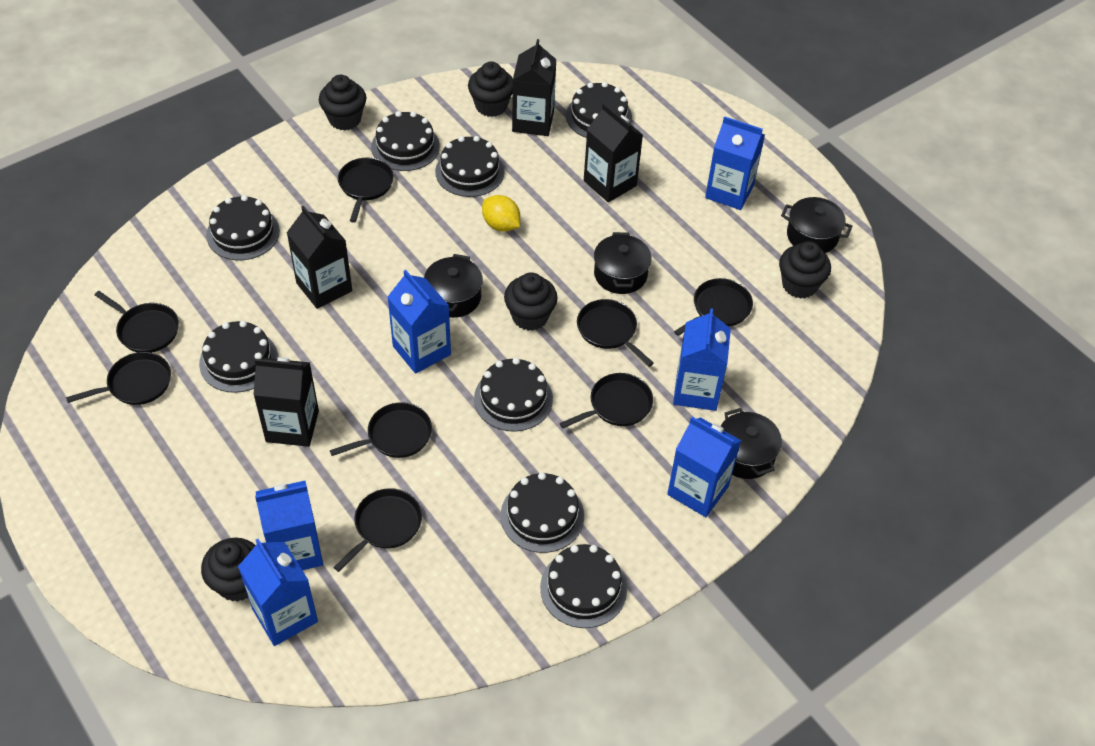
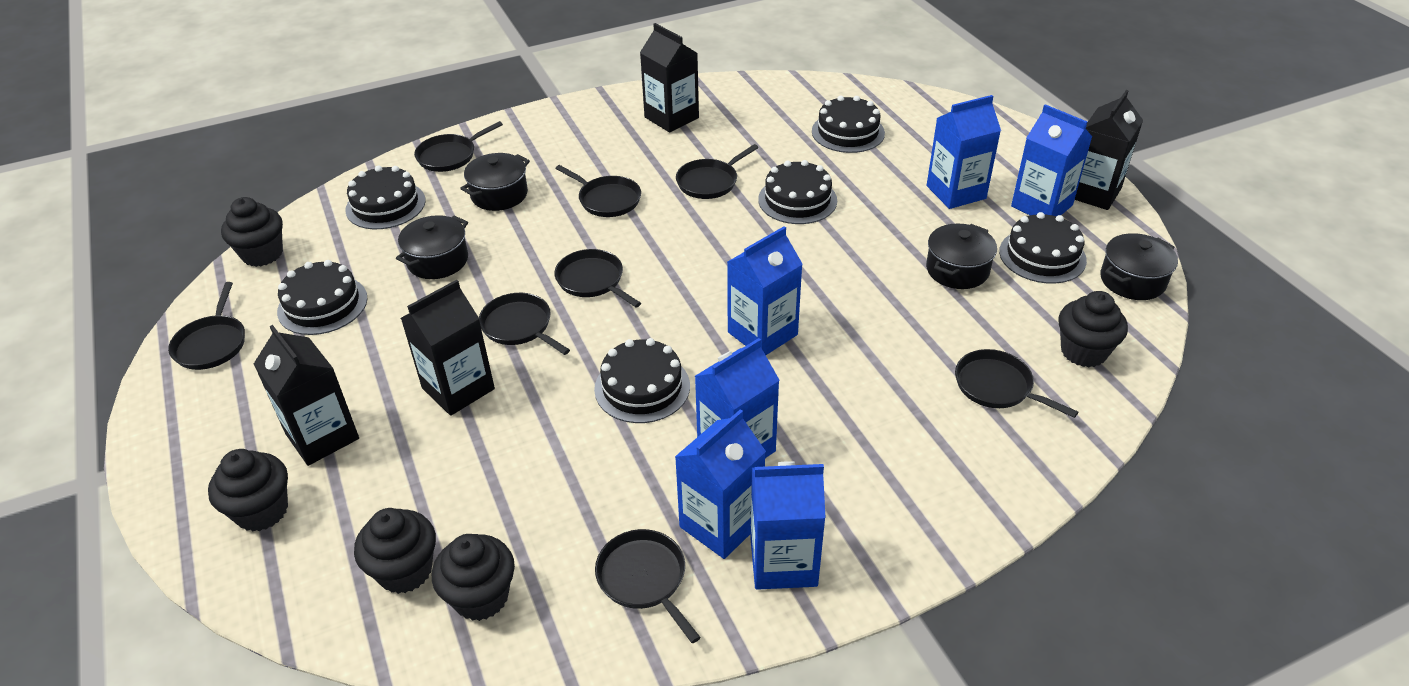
black cake: 8 -> 6
yellow lemon: 1 -> 0

